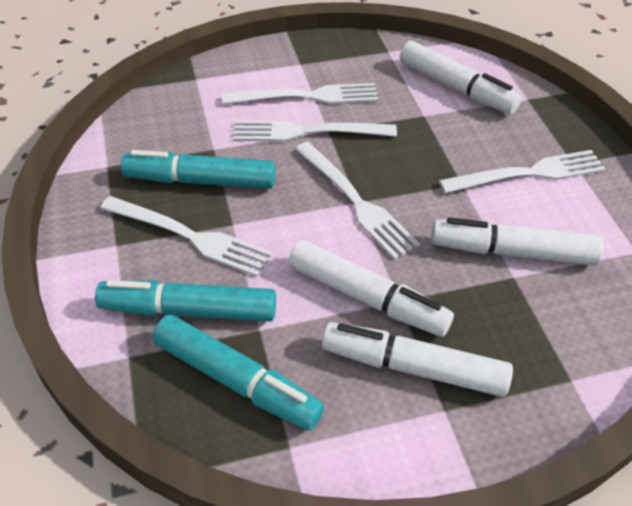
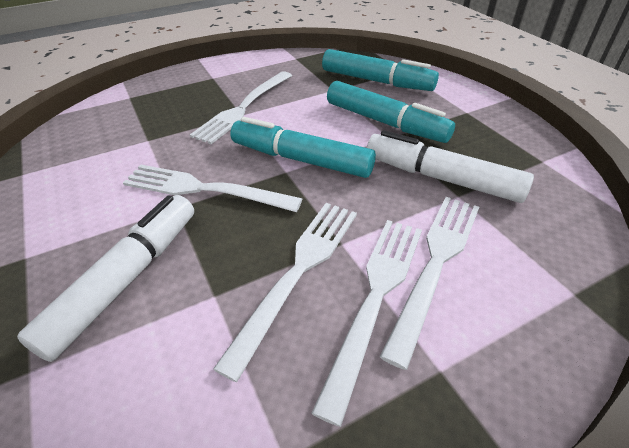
white marker: 4 -> 2

